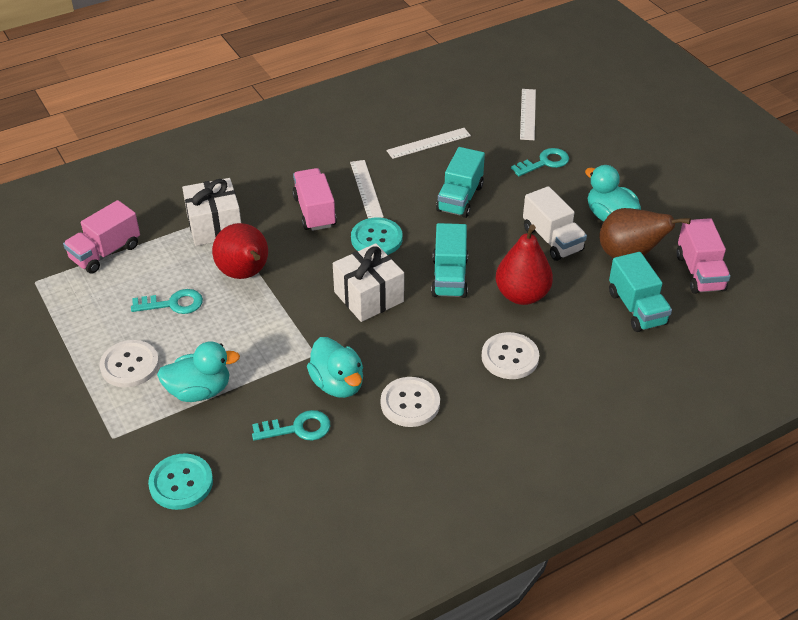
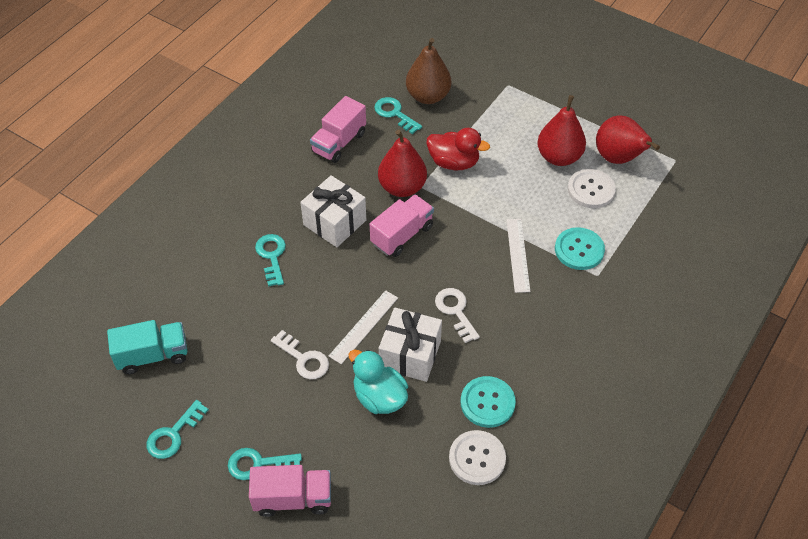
red duck: 0 -> 1
red pear: 2 -> 3
turquoise duck: 3 -> 1
turquoise key: 3 -> 4
turquoise truck: 3 -> 1
white button: 3 -> 2
white key: 0 -> 2
white ruler: 3 -> 2
white truck: 1 -> 0

